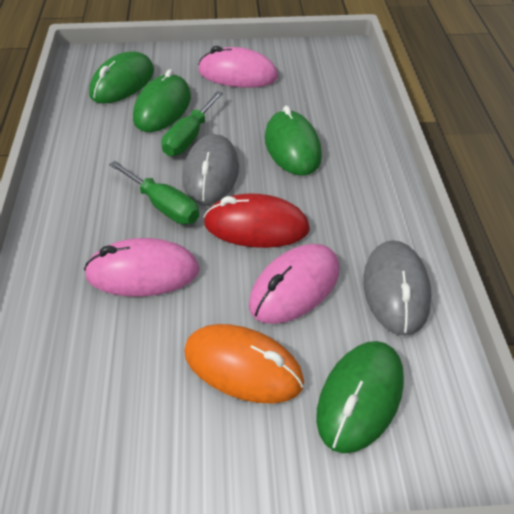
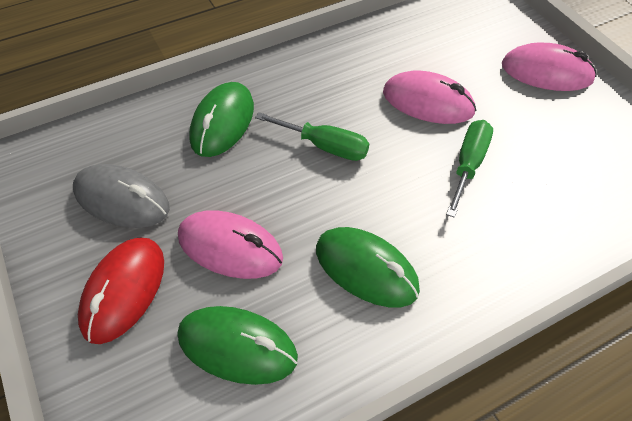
green mouse: 4 -> 3
grey mouse: 2 -> 1
orange mouse: 1 -> 0

